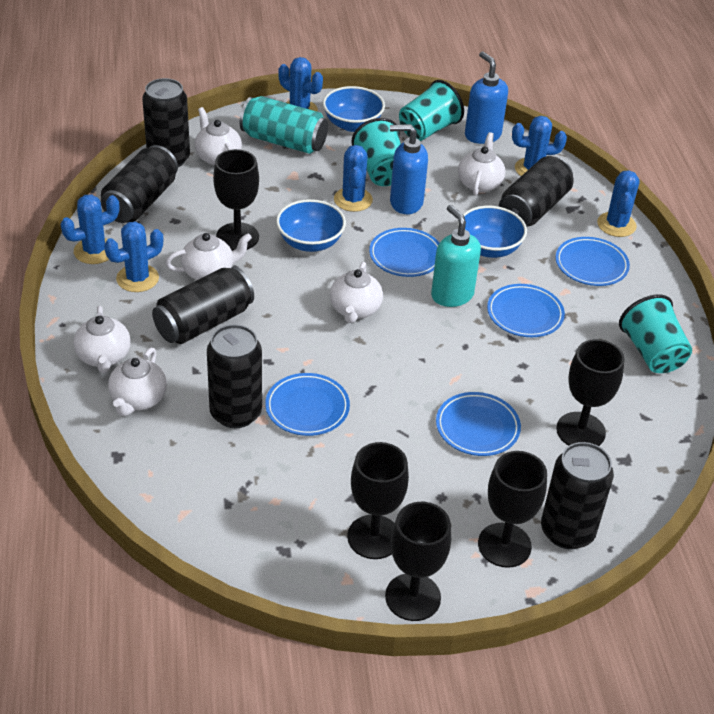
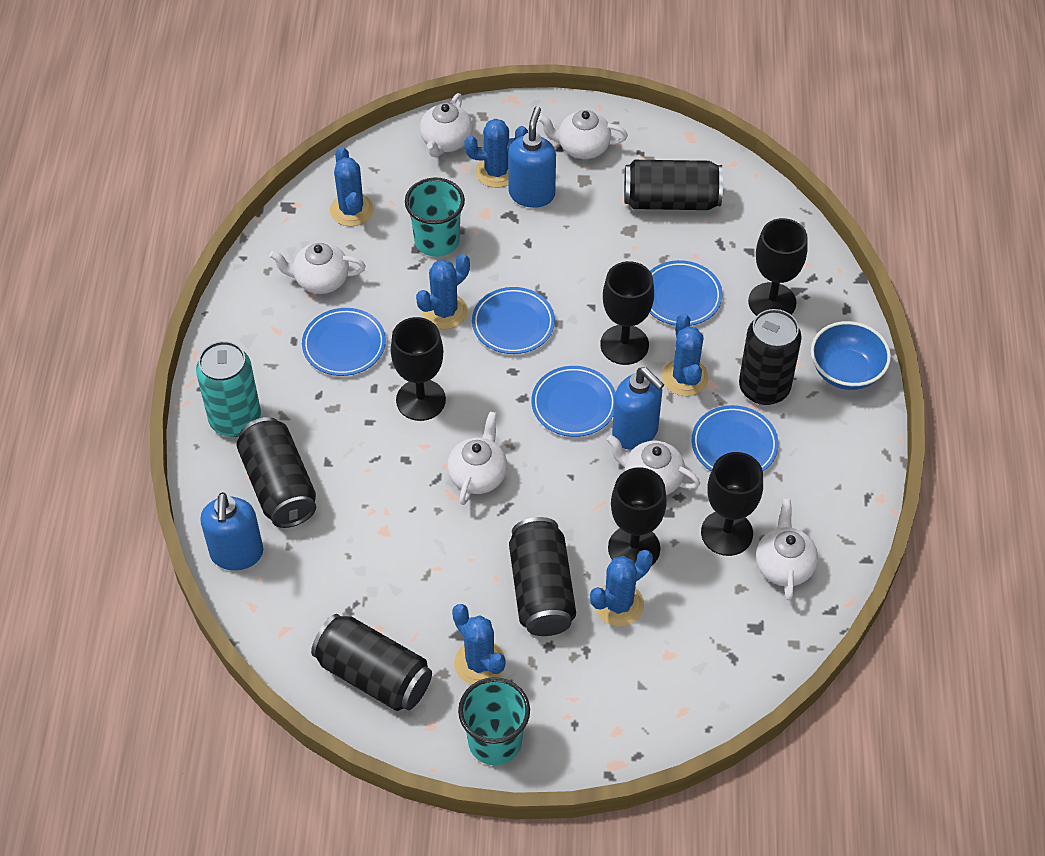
black can: 6 -> 5
blue bowl: 3 -> 1
blue soap dispenser: 2 -> 3
turquoise cup: 3 -> 2
turquoise soap dispenser: 1 -> 0

